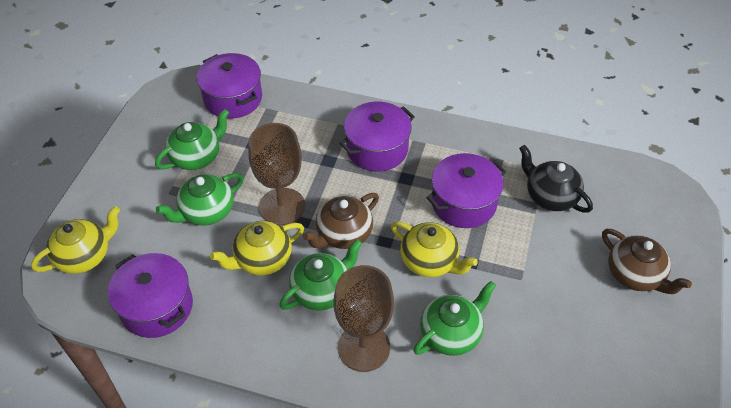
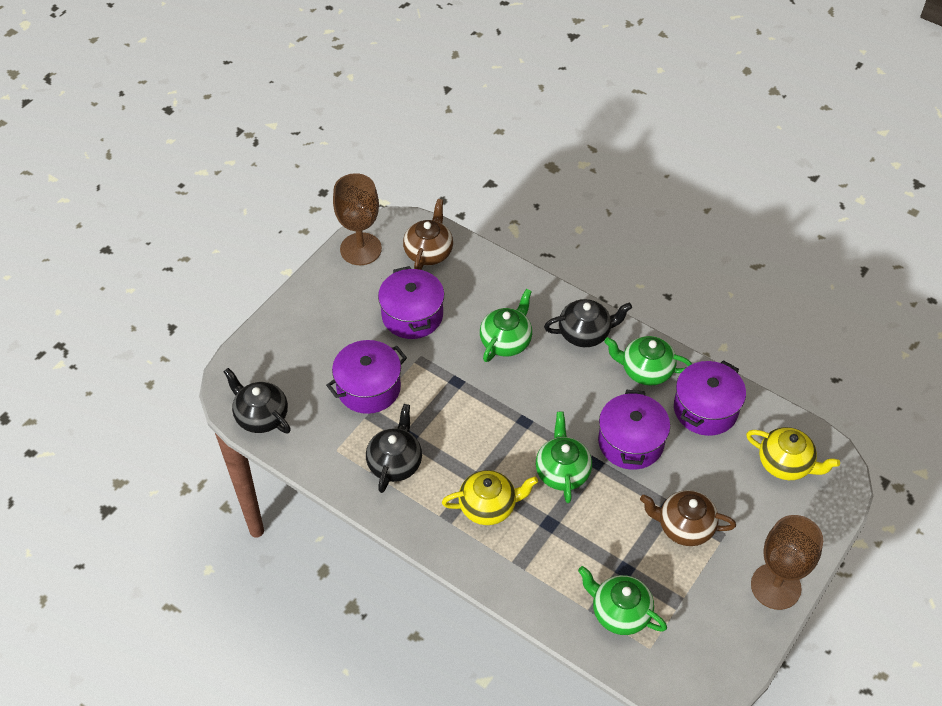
black teapot: 1 -> 3
yellow teapot: 3 -> 2

